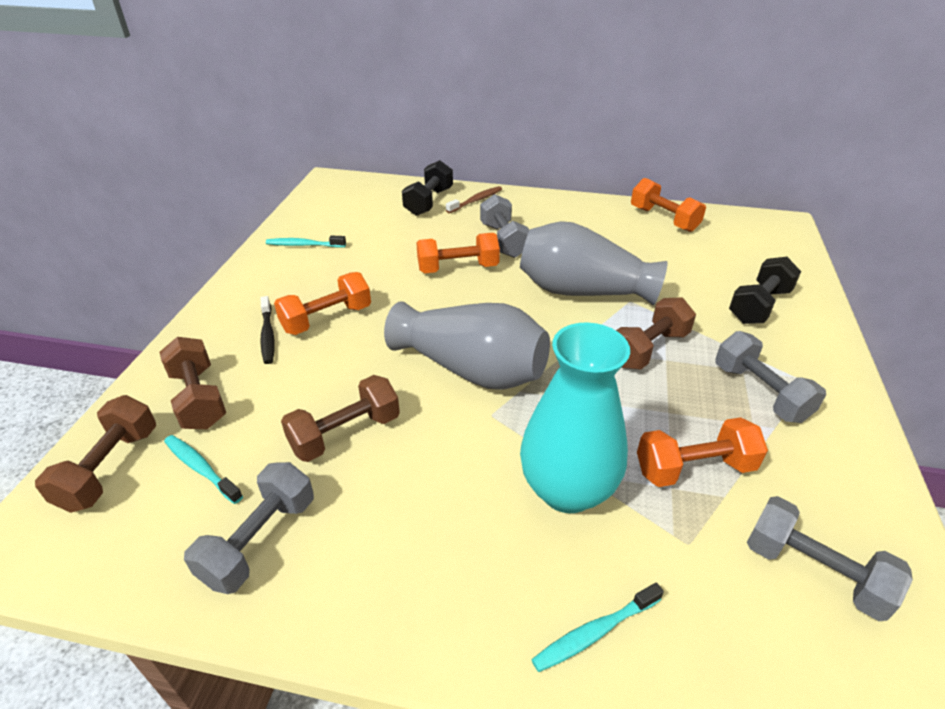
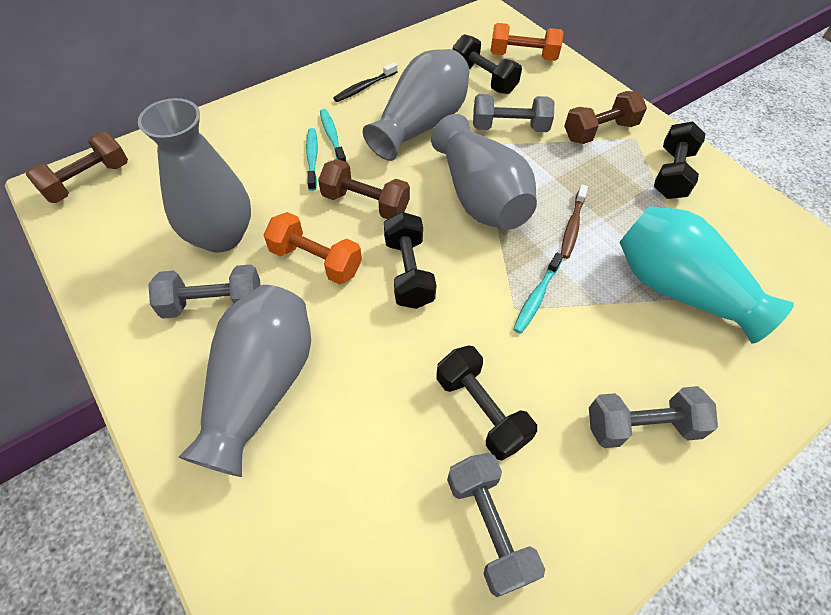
black dumbbell: 2 -> 4
brown dumbbell: 4 -> 3
grey vase: 2 -> 4
orange dumbbell: 4 -> 2

